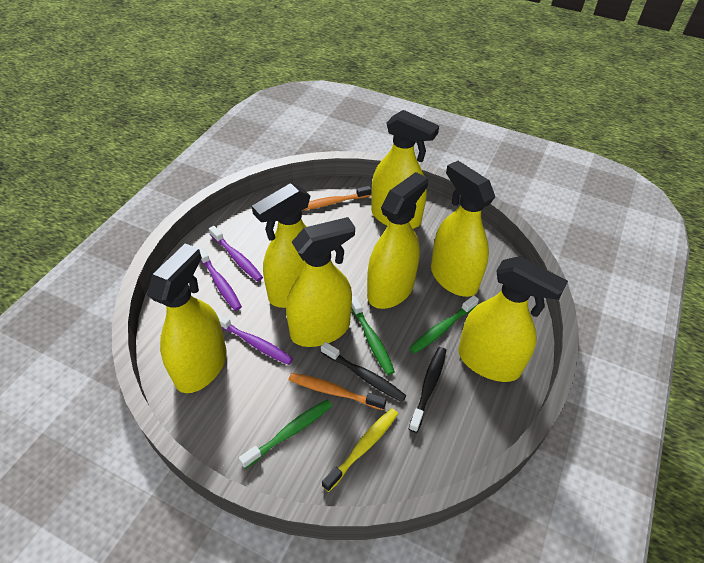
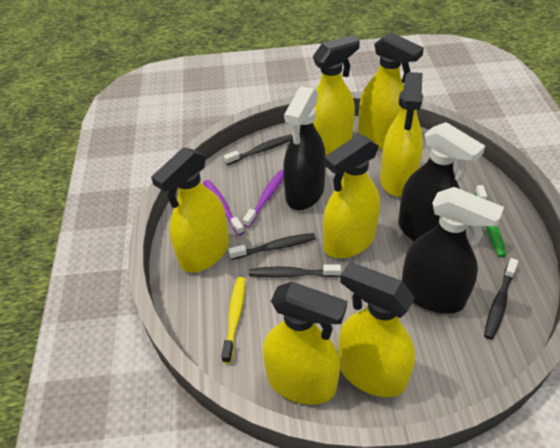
black spray bottle: 0 -> 3
black toothbrush: 2 -> 4
green toothbrush: 3 -> 1
orange toothbrush: 2 -> 0
purple toothbrush: 3 -> 2

